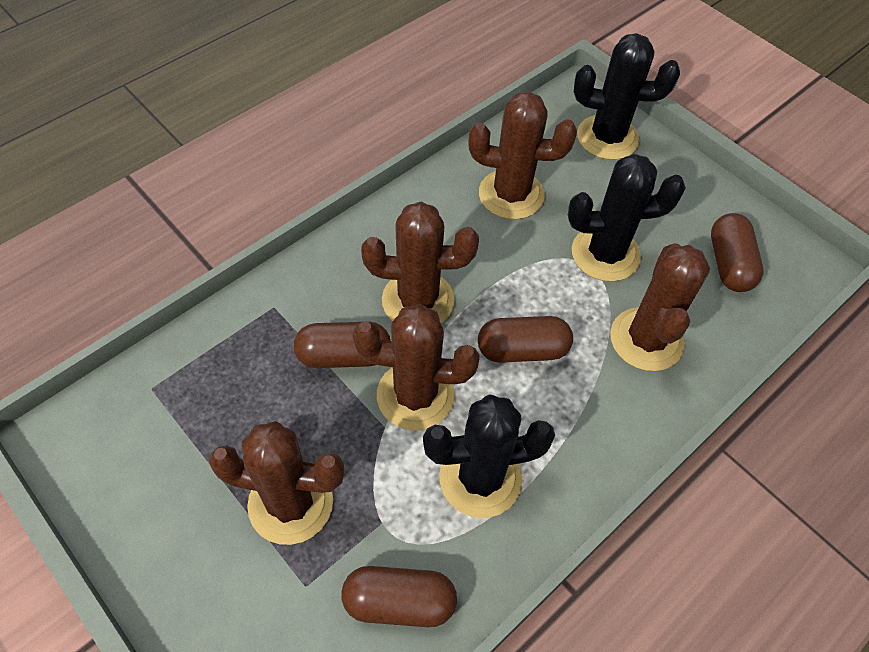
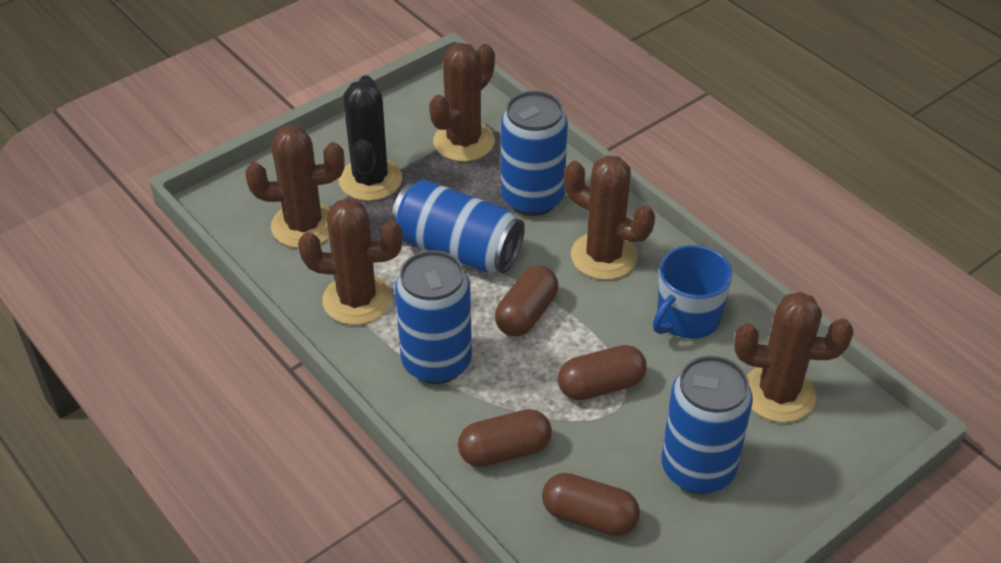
black cactus: 3 -> 1
blue can: 0 -> 4
blue mug: 0 -> 1

